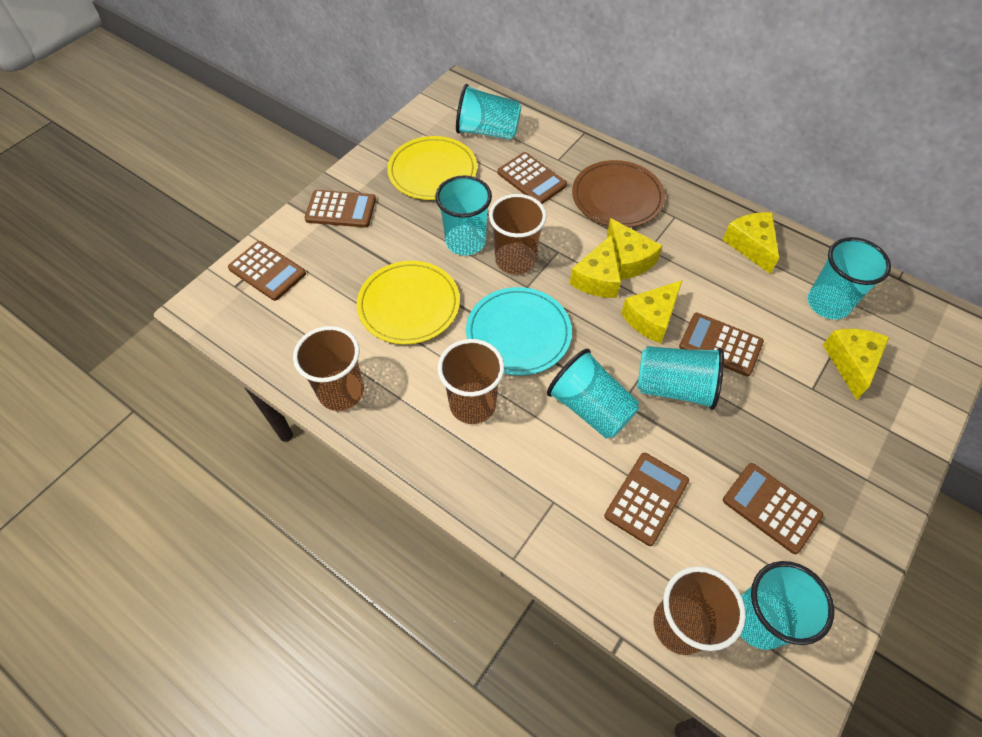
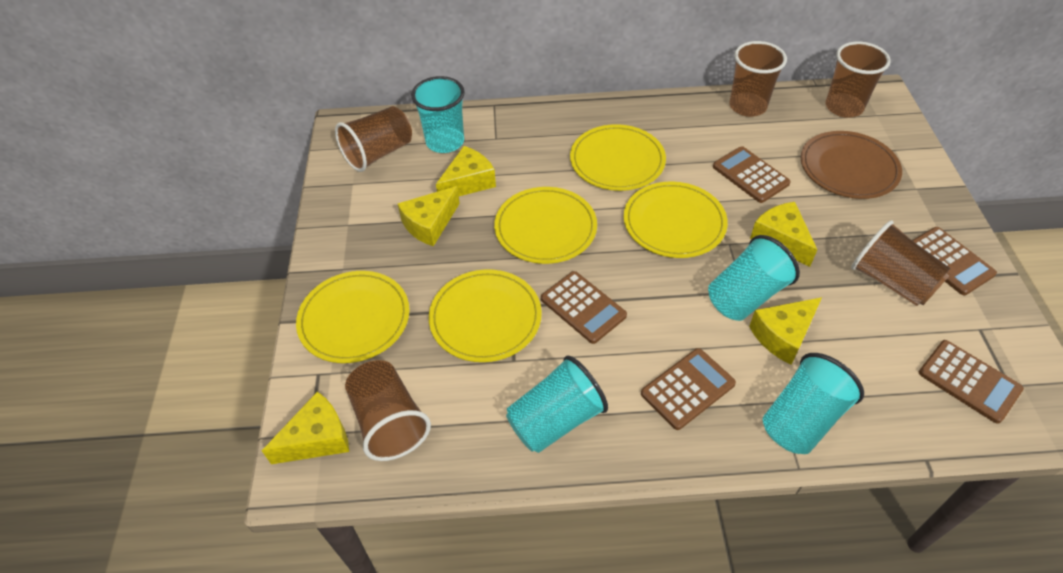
brown calculator: 6 -> 5
brown cup: 4 -> 5
turquoise cup: 6 -> 4
turquoise plate: 1 -> 0
yellow plate: 2 -> 5

